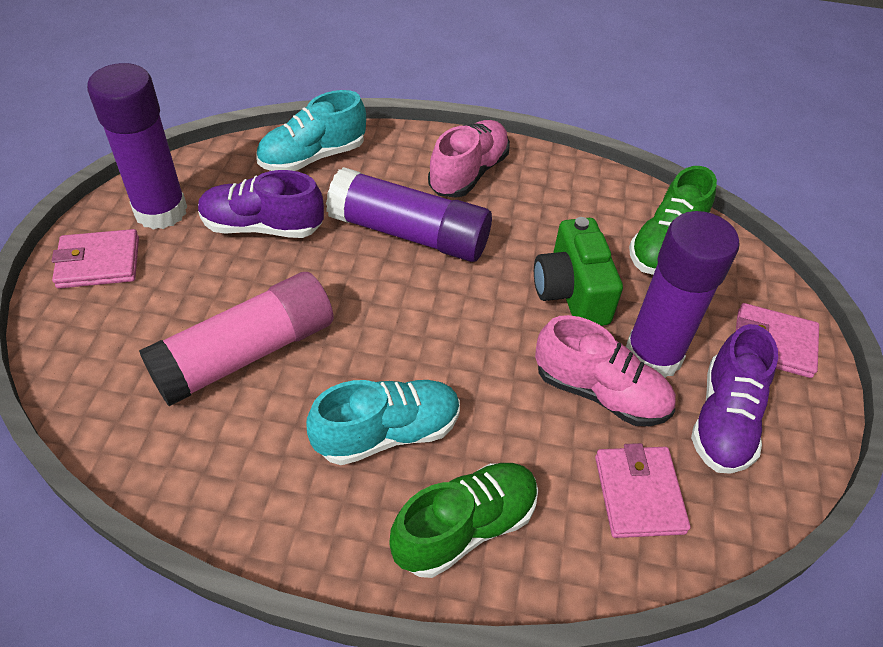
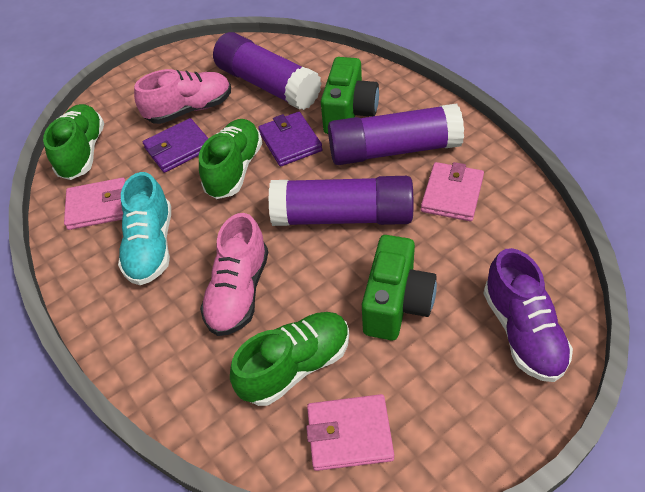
green camera: 1 -> 2
green shoe: 2 -> 3
pink glue stick: 1 -> 0
purple shoe: 2 -> 1
purple wallet: 0 -> 2
turquoise shoe: 2 -> 1

